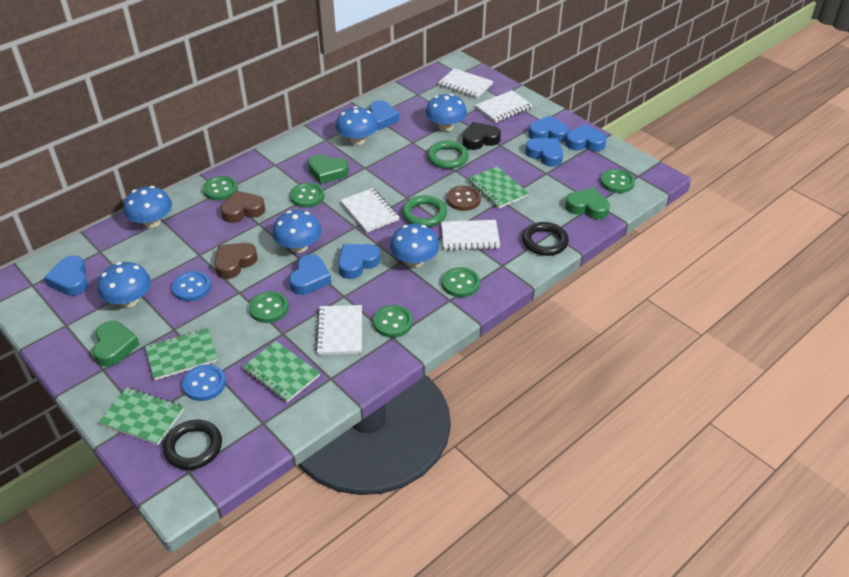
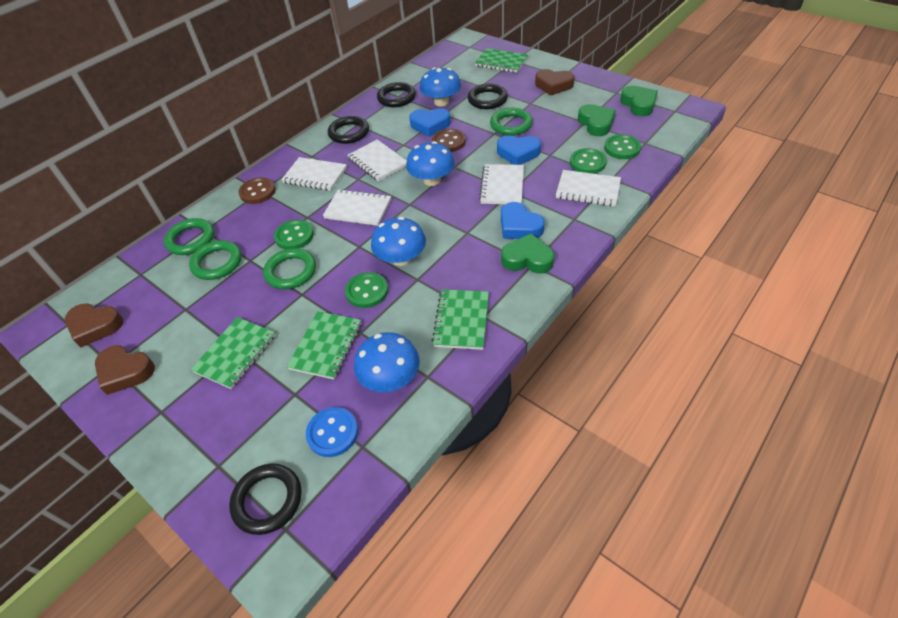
black heart: 1 -> 0
black ring: 2 -> 4
blue button: 2 -> 1
blue heart: 7 -> 3
blue mushroom: 6 -> 4
brown button: 1 -> 2
brown heart: 2 -> 3
green button: 6 -> 4
green ring: 2 -> 4

